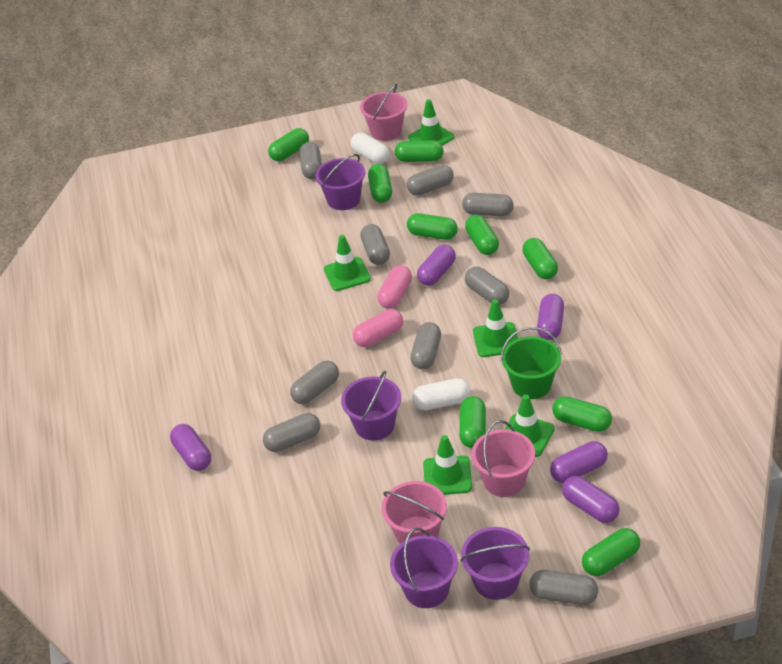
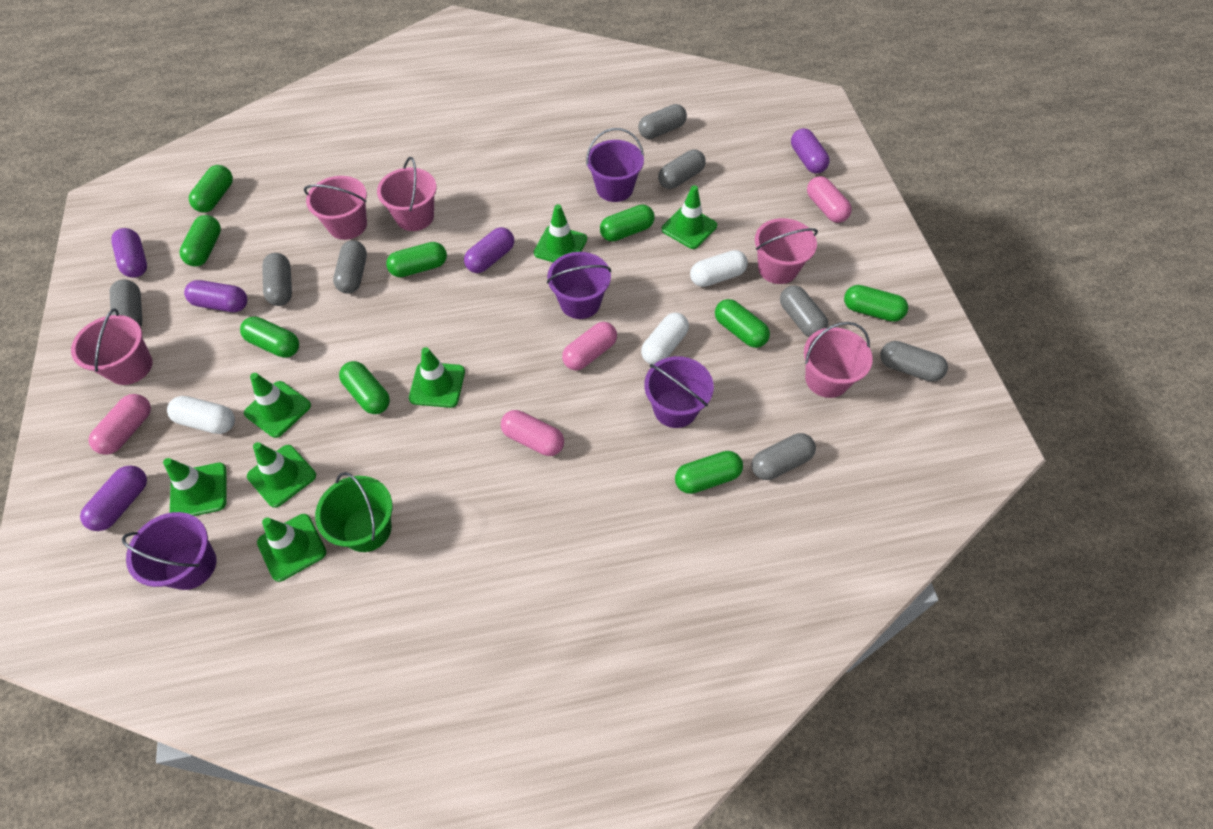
green traffic cone: 5 -> 7
grey capsule: 9 -> 8
pink bucket: 3 -> 5
pink capsule: 2 -> 4
white capsule: 2 -> 3

